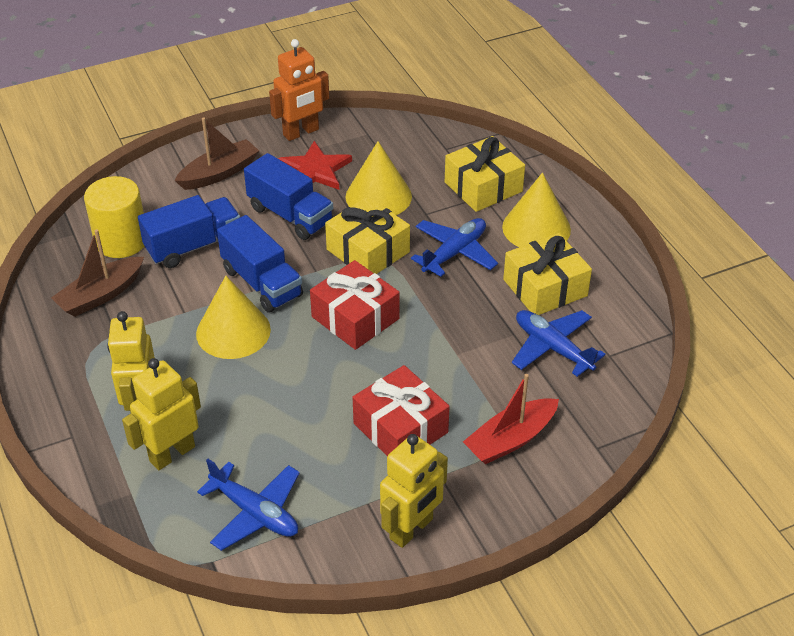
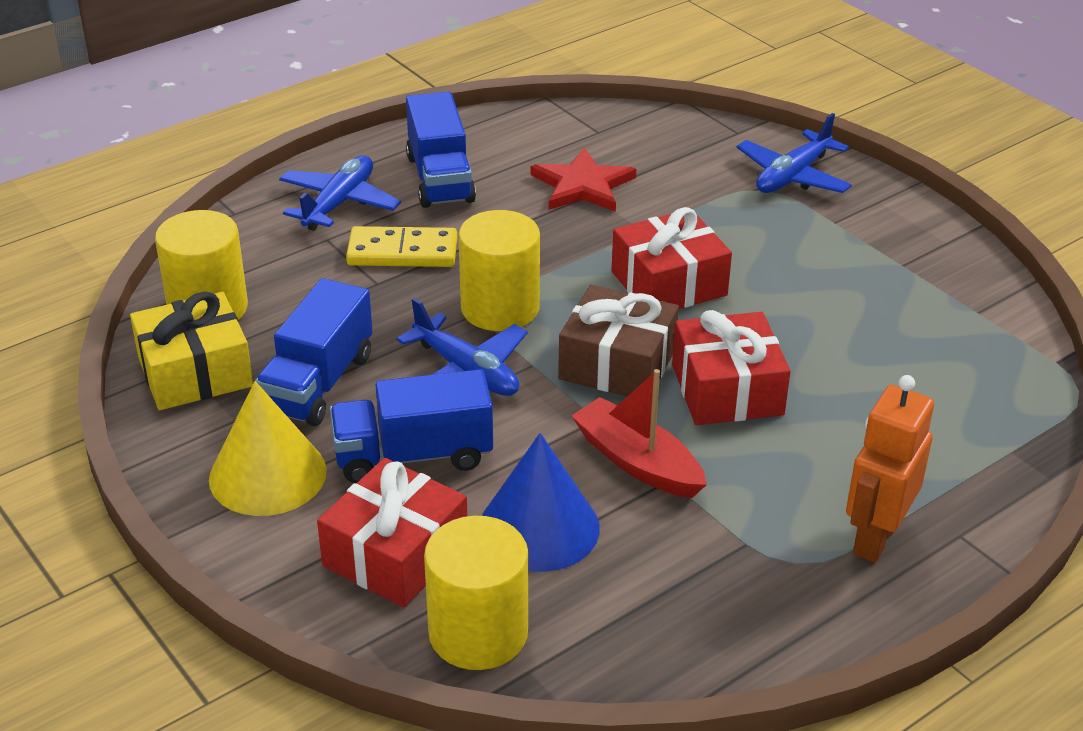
blue cone: 0 -> 1
brown boat: 2 -> 0
brown gift: 0 -> 1
red gift: 2 -> 3
yellow cone: 3 -> 1
yellow cylinder: 1 -> 3
yellow domino: 0 -> 1
yellow gift: 3 -> 1
yellow robot: 3 -> 0

